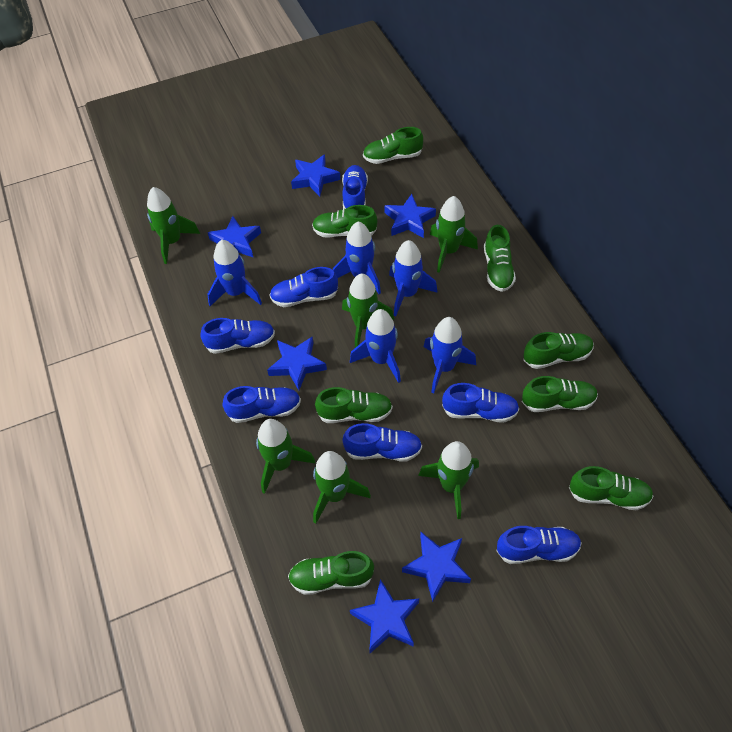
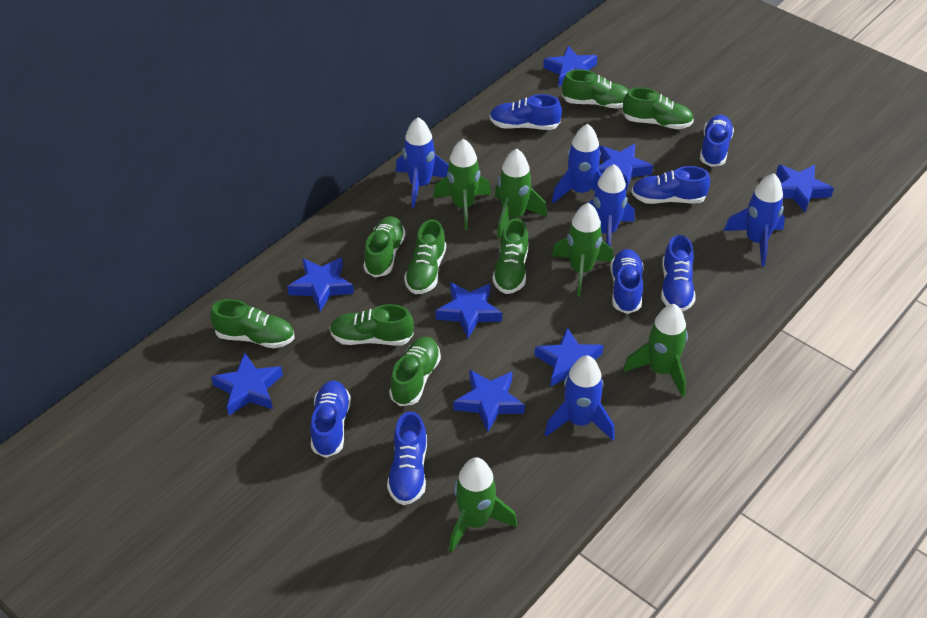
blue star: 6 -> 8
green rocket: 6 -> 5

